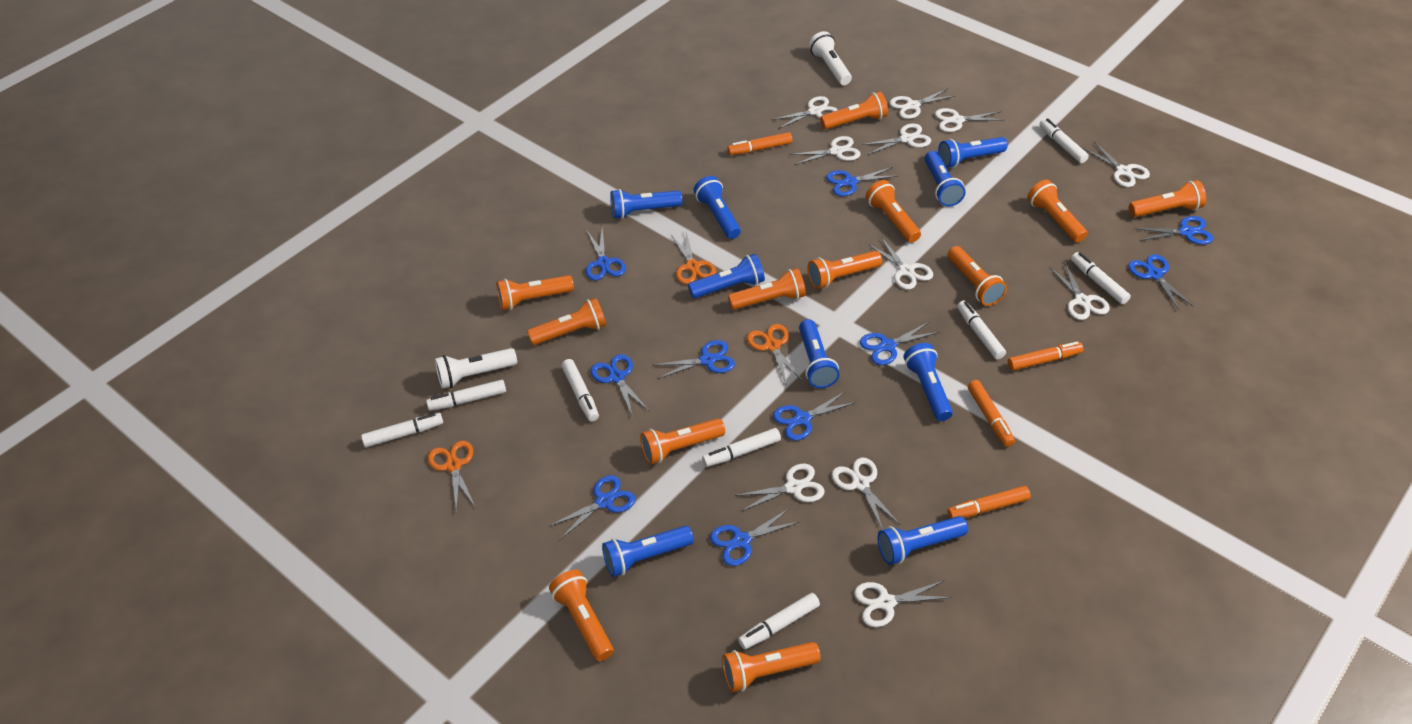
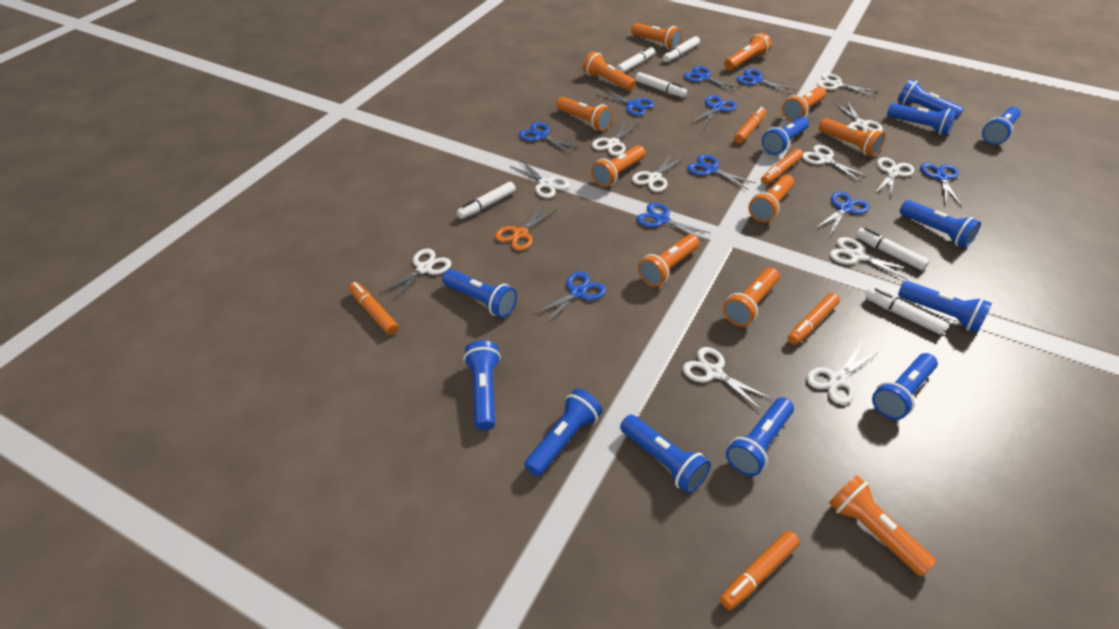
blue flashlight: 9 -> 12
orange flashlight: 12 -> 11
orange marker: 4 -> 5
orange scissors: 3 -> 1
white flashlight: 2 -> 0
white marker: 8 -> 6

